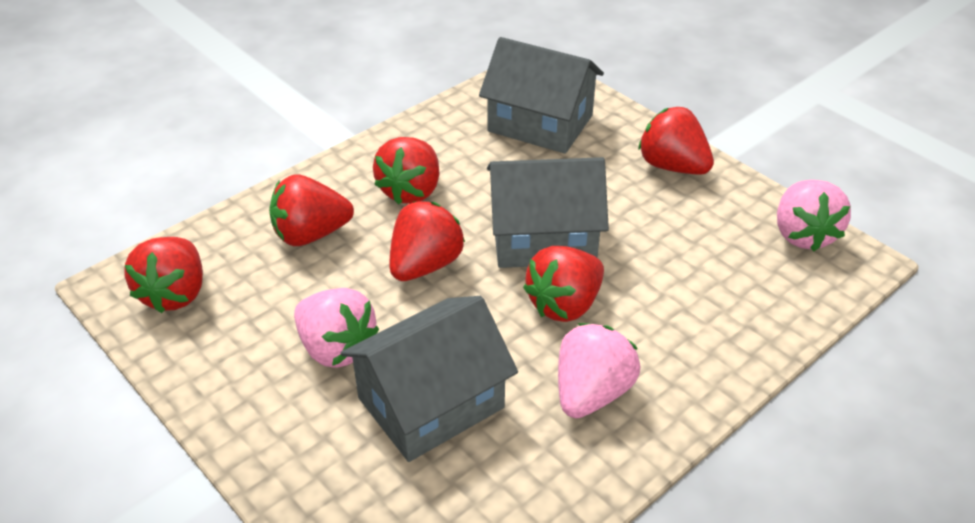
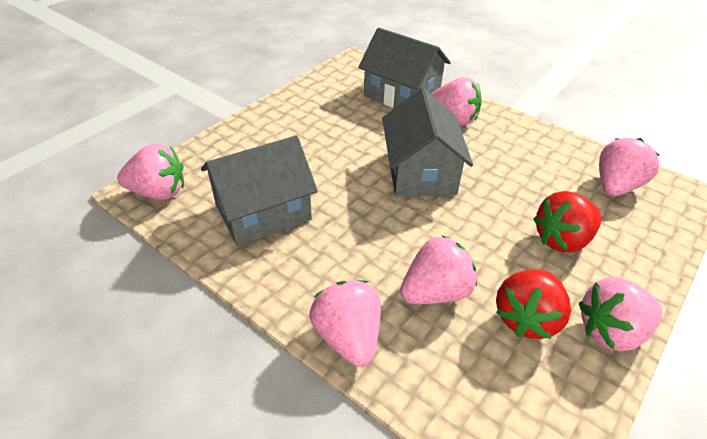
pink strawberry: 3 -> 6
red strawberry: 6 -> 2

